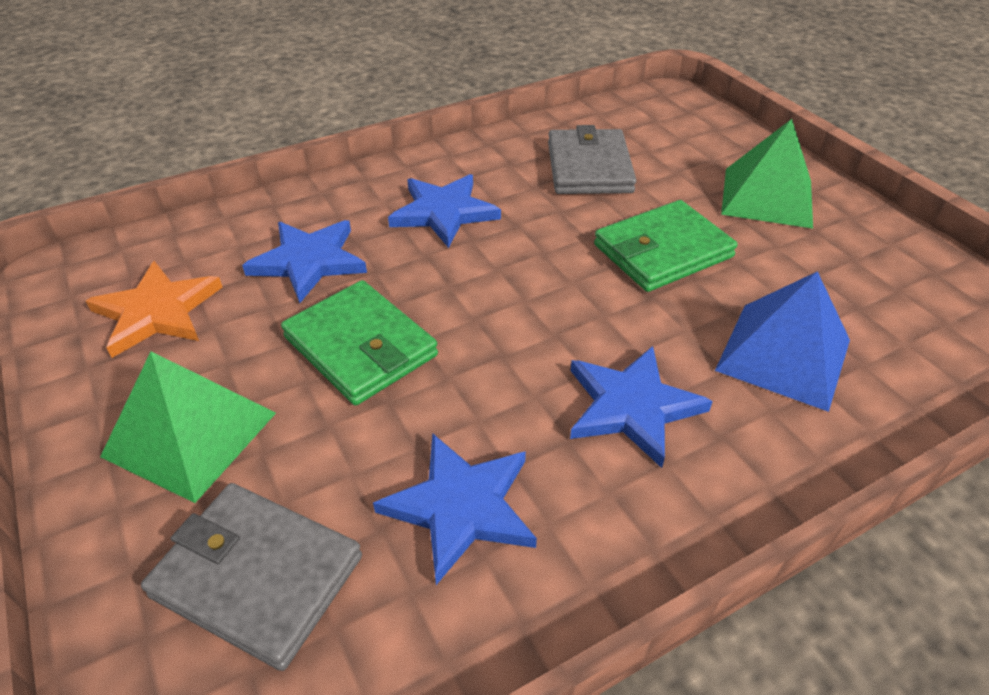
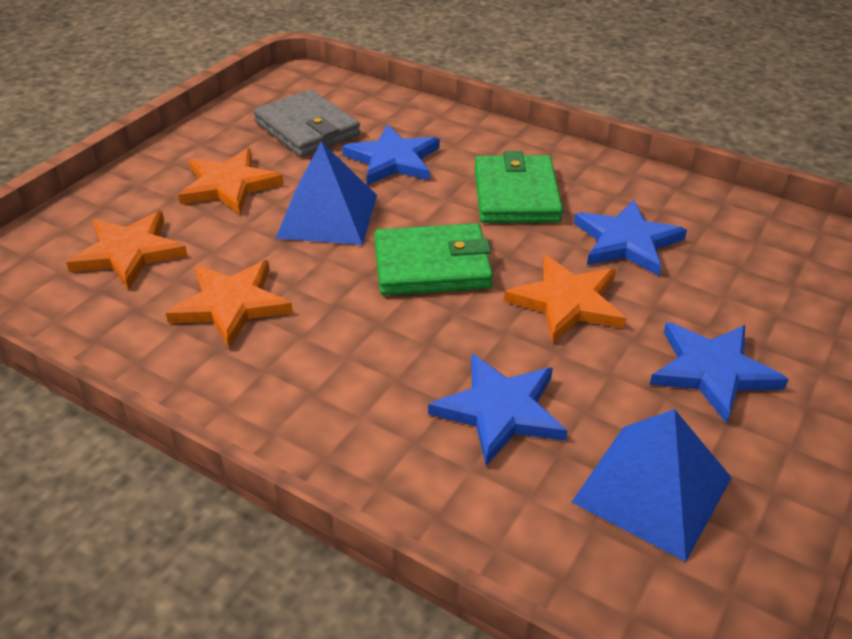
blue pyramid: 1 -> 2
green pyramid: 2 -> 0
grey wallet: 2 -> 1
orange star: 1 -> 4

